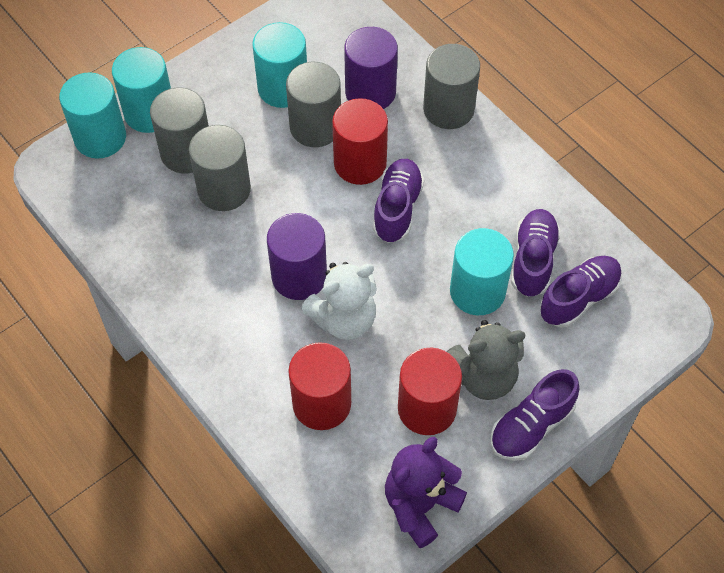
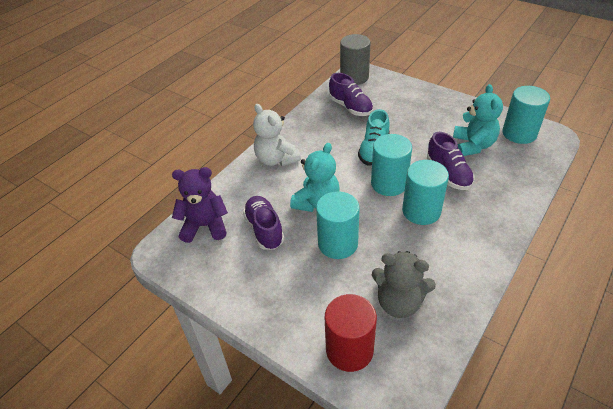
grey cylinder: 4 -> 1
purple cylinder: 2 -> 0
purple shoe: 4 -> 3
red cylinder: 3 -> 1
turquoise shoe: 0 -> 1
turquoise teddy bear: 0 -> 2

